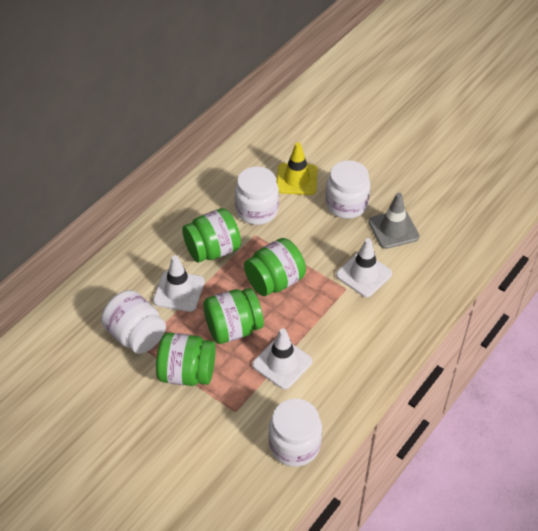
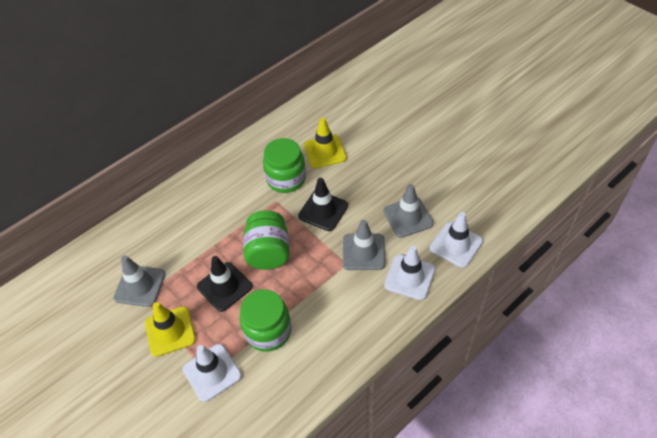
black traffic cone: 0 -> 2
green jar: 4 -> 3
grey traffic cone: 1 -> 3
white jar: 4 -> 0
yellow traffic cone: 1 -> 2

